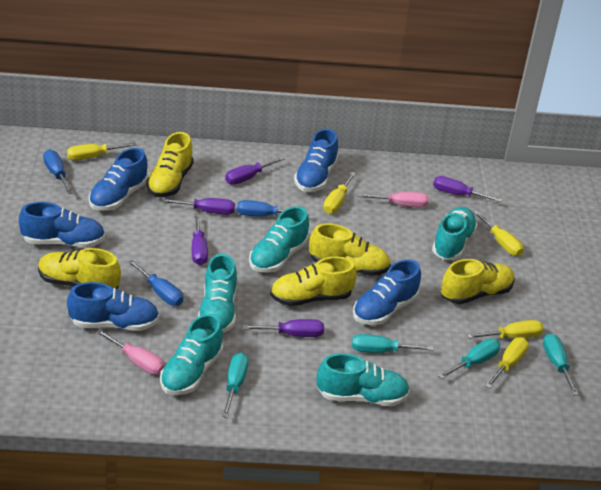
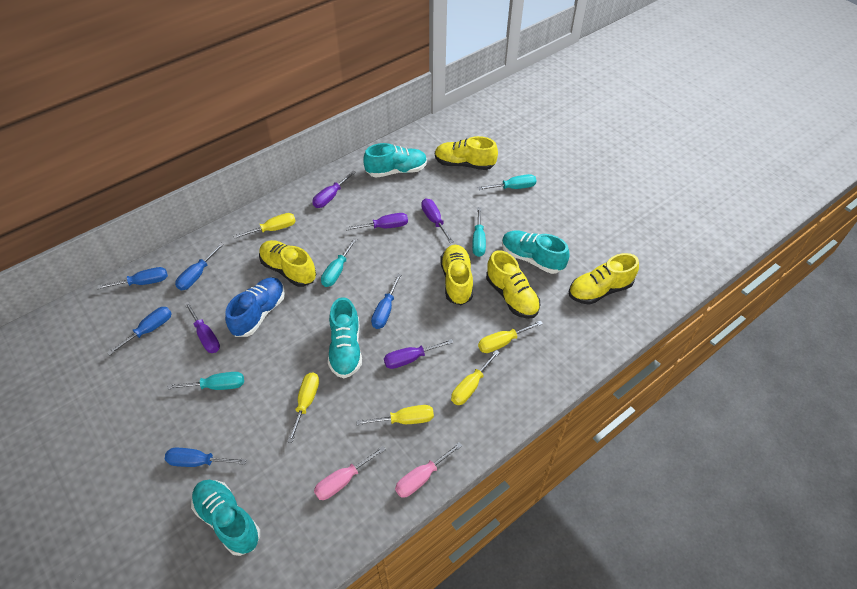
blue screwdriver: 3 -> 5
blue shoe: 5 -> 1
turquoise shoe: 5 -> 4

